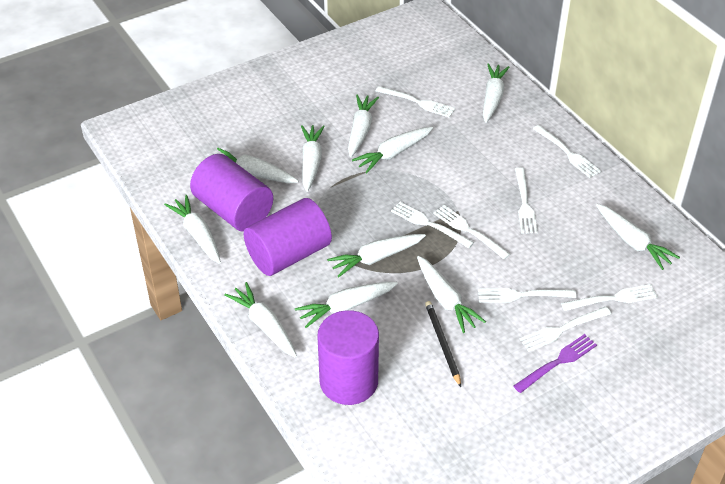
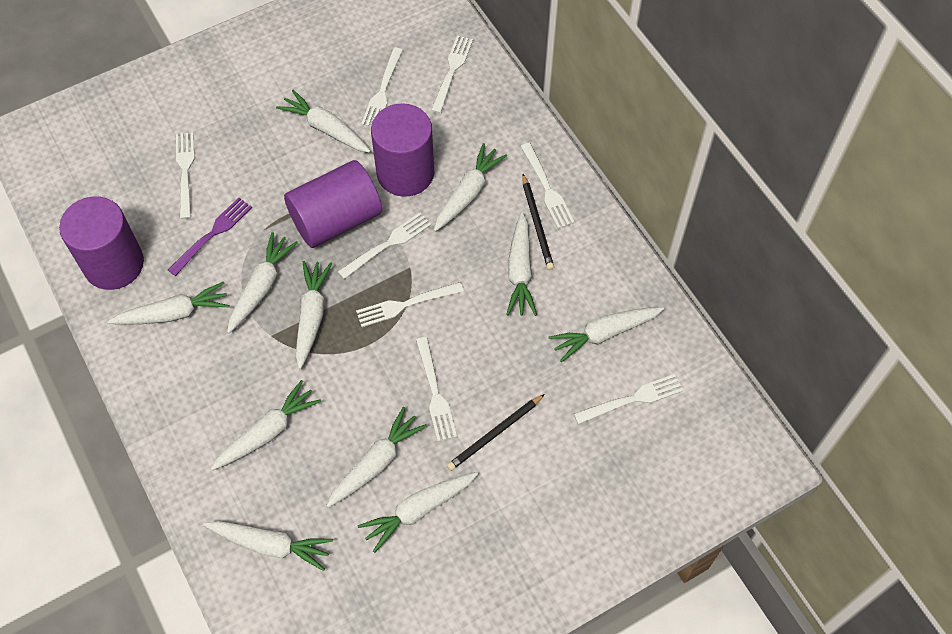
black pencil: 1 -> 2

